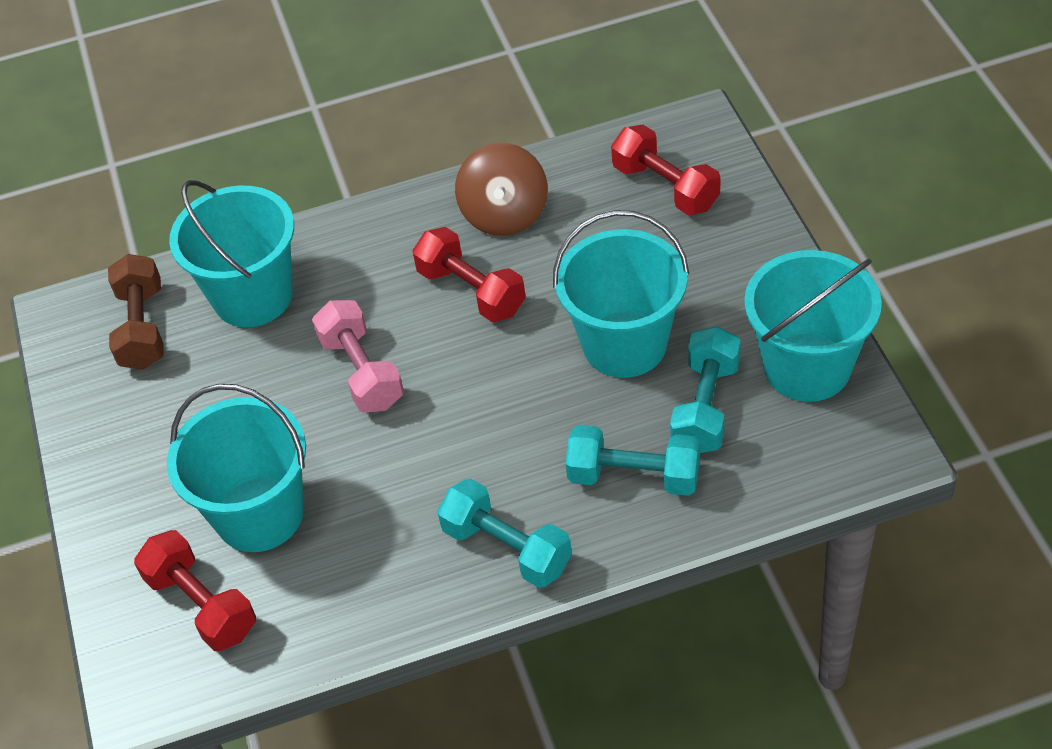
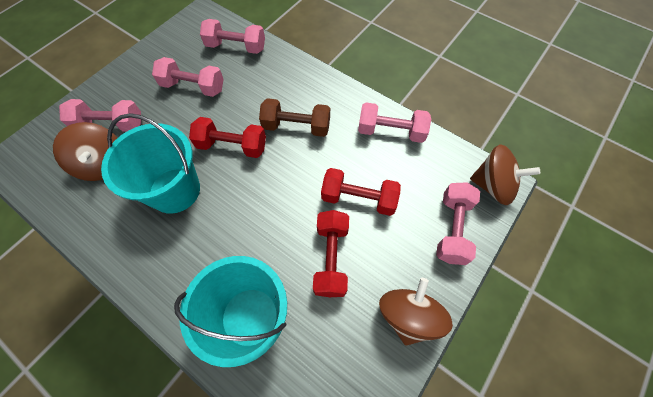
brown spinning top: 1 -> 3
pink dumbbell: 1 -> 5
turquoise bucket: 4 -> 2
turquoise dumbbell: 3 -> 0

